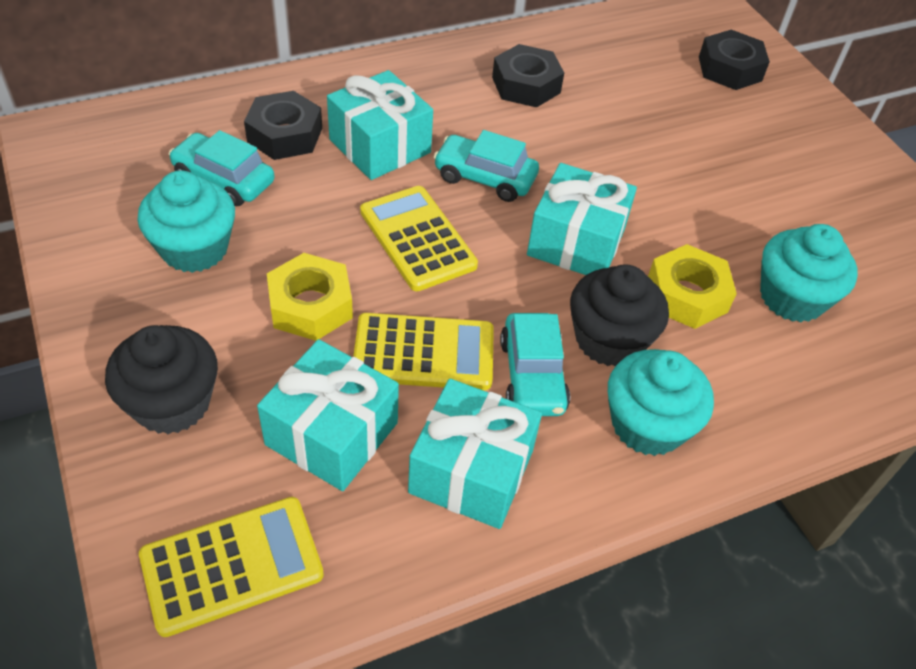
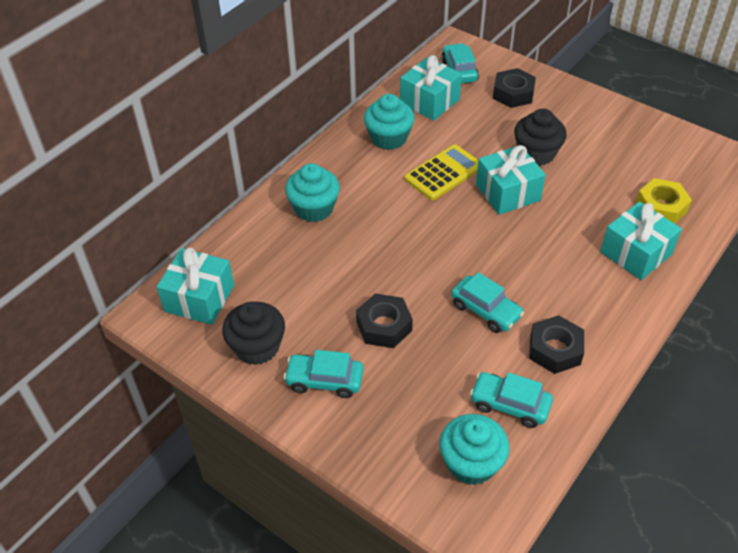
turquoise car: 3 -> 4
yellow calculator: 3 -> 1
yellow nut: 2 -> 1

